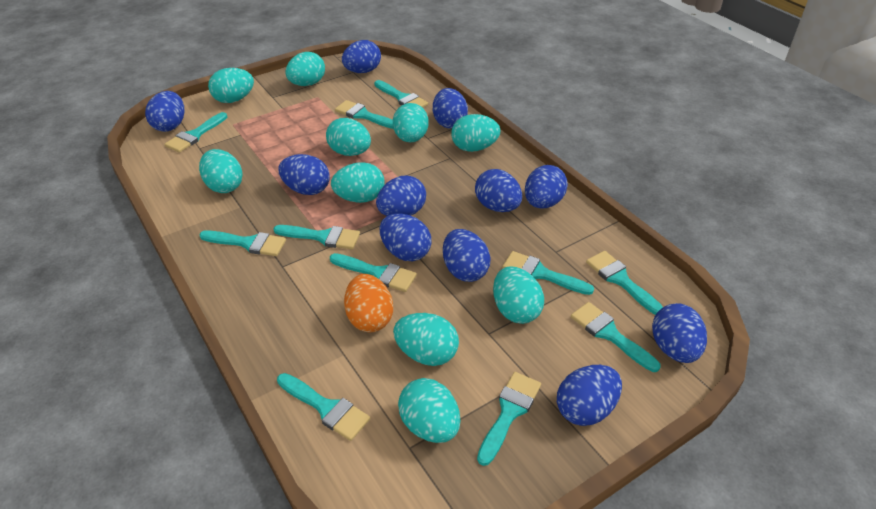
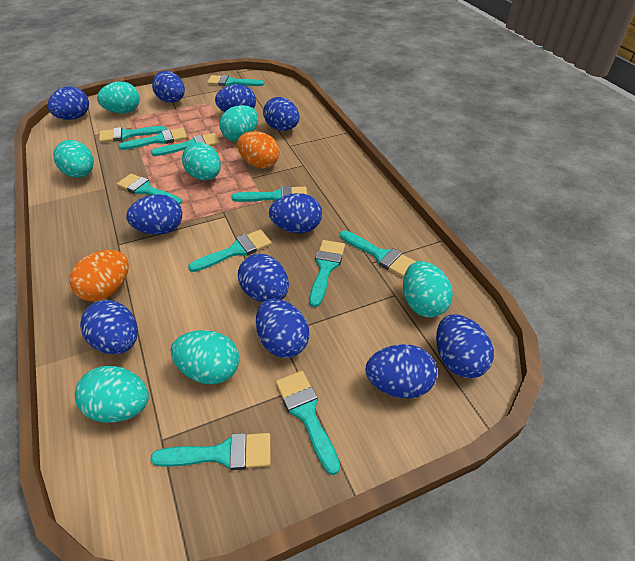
orange egg: 1 -> 2
turquoise egg: 10 -> 7

